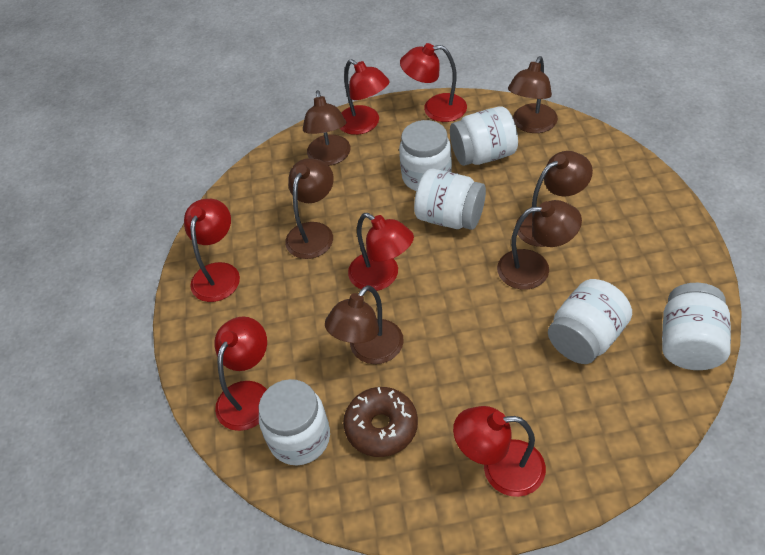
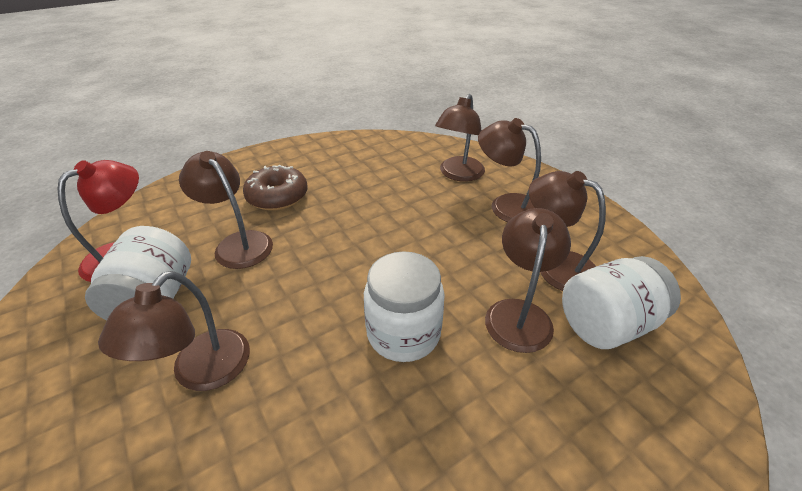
red lamp: 6 -> 1
white jar: 6 -> 3

